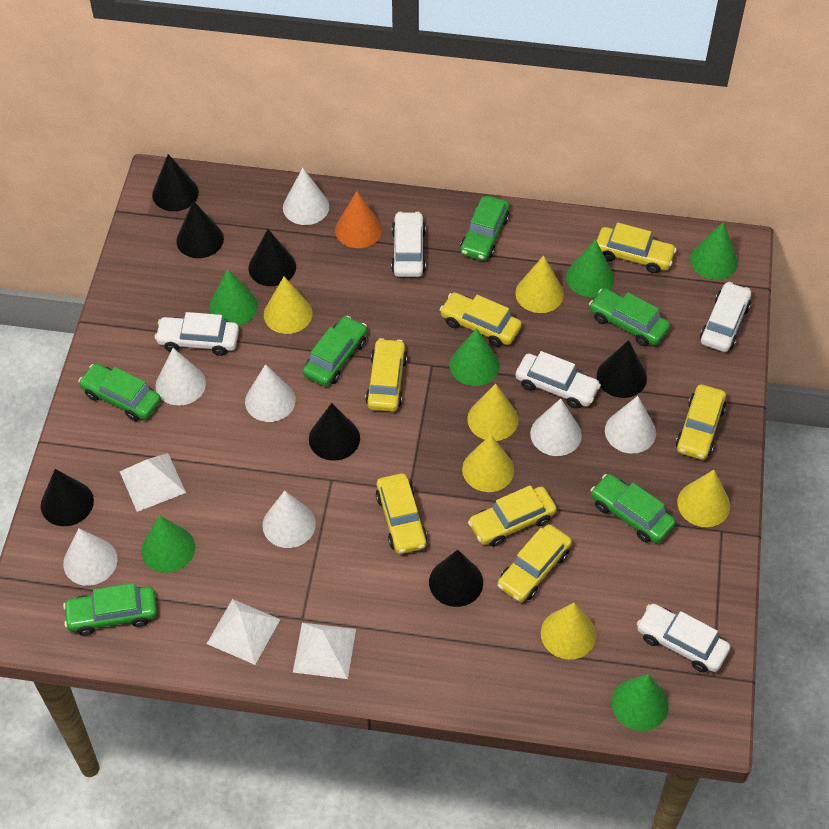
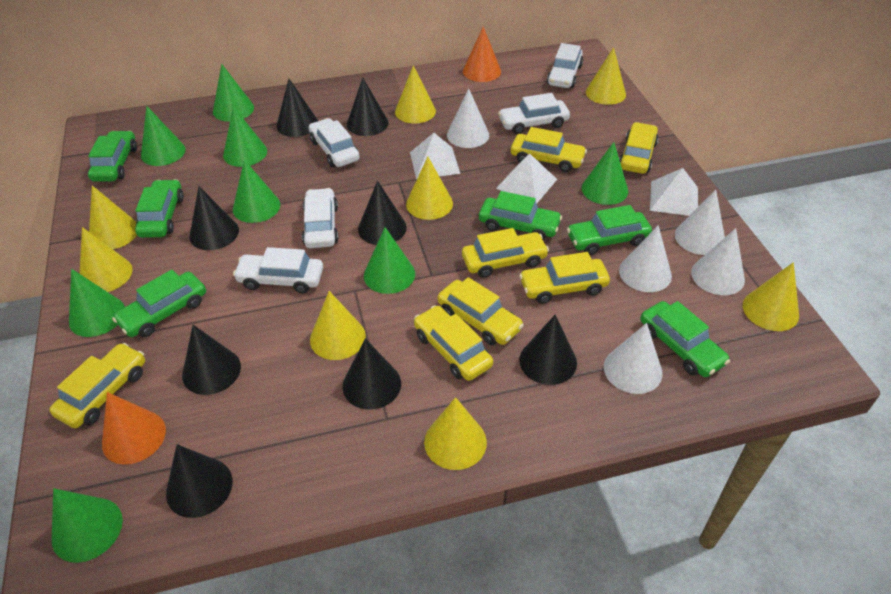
black cone: 7 -> 8
green cone: 6 -> 8
orange cone: 1 -> 2
white cone: 7 -> 5
yellow cone: 6 -> 8

